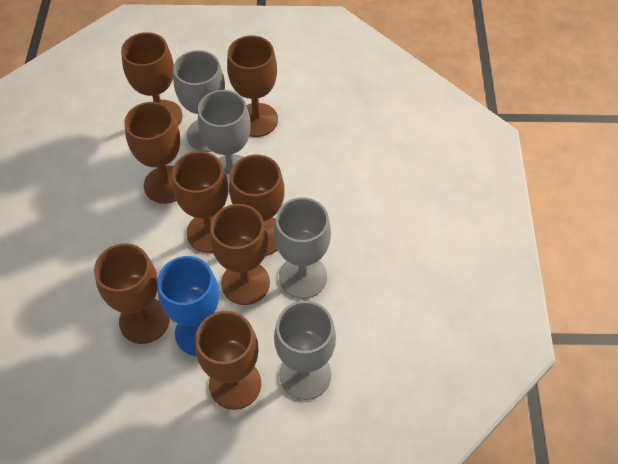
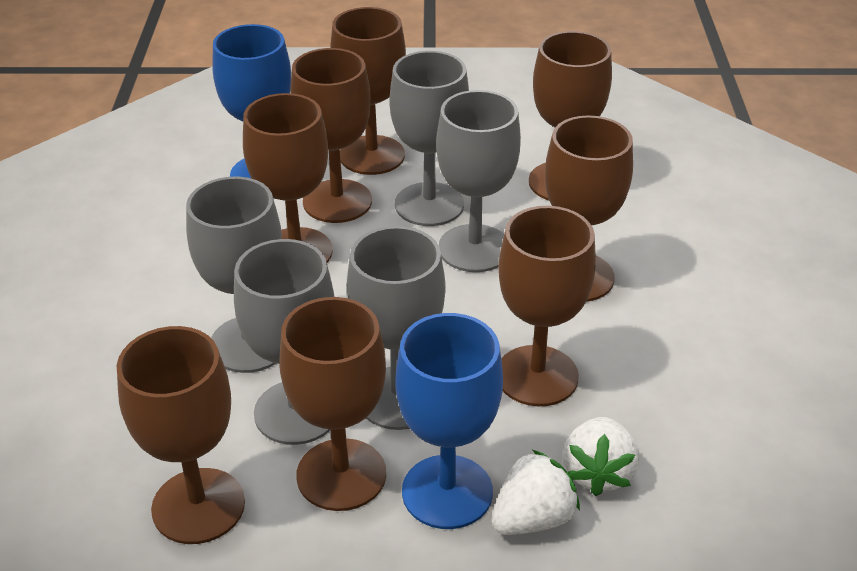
blue goblet: 1 -> 2
grey goblet: 4 -> 5
white strawberry: 0 -> 2

